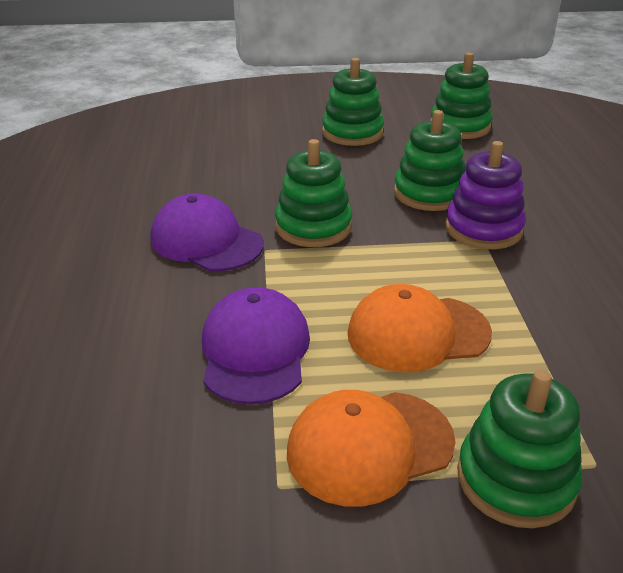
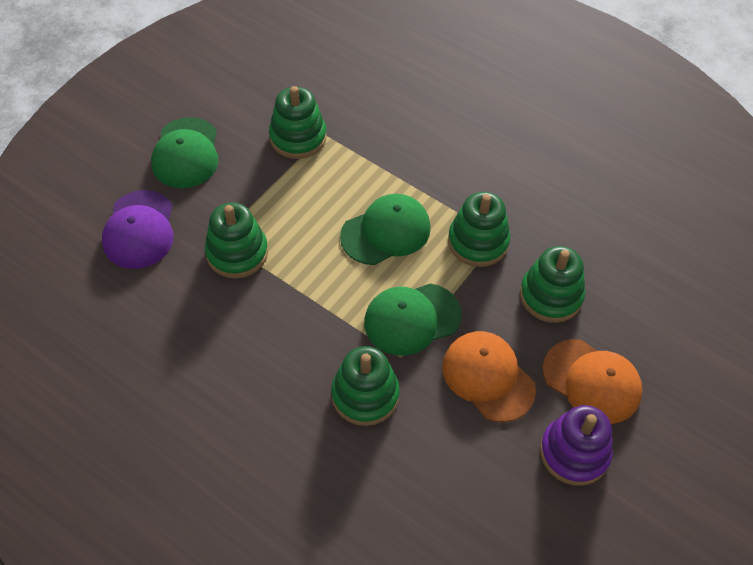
green cap: 0 -> 3
purple cap: 2 -> 1

